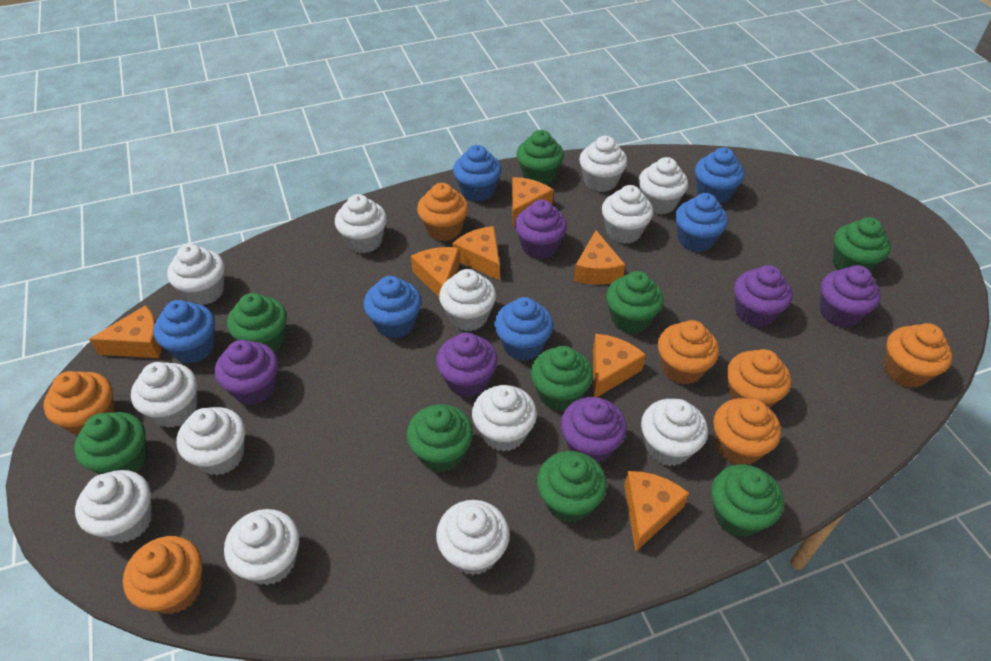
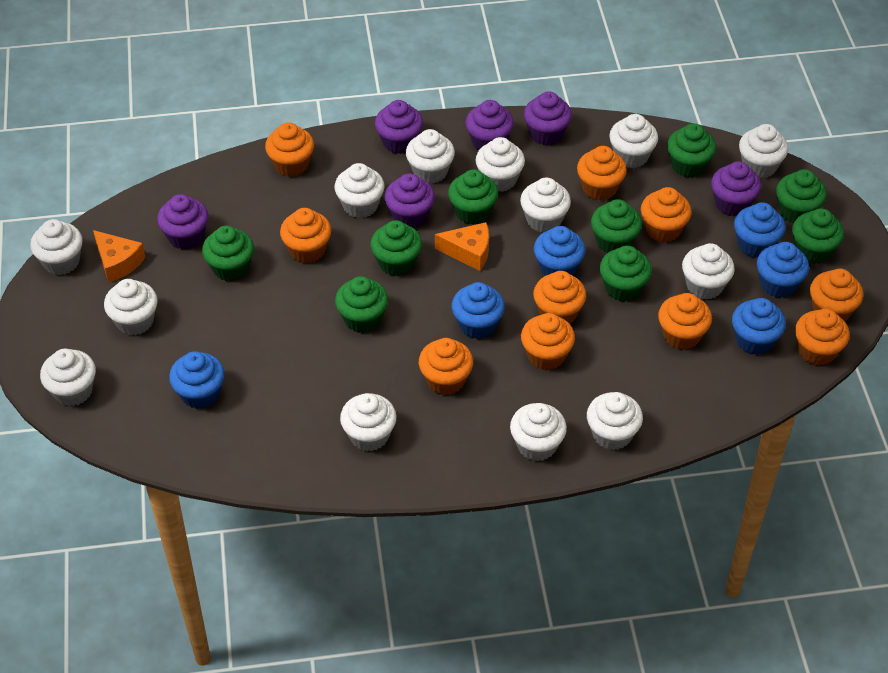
orange cheese: 7 -> 2
orange cupcake: 7 -> 10

